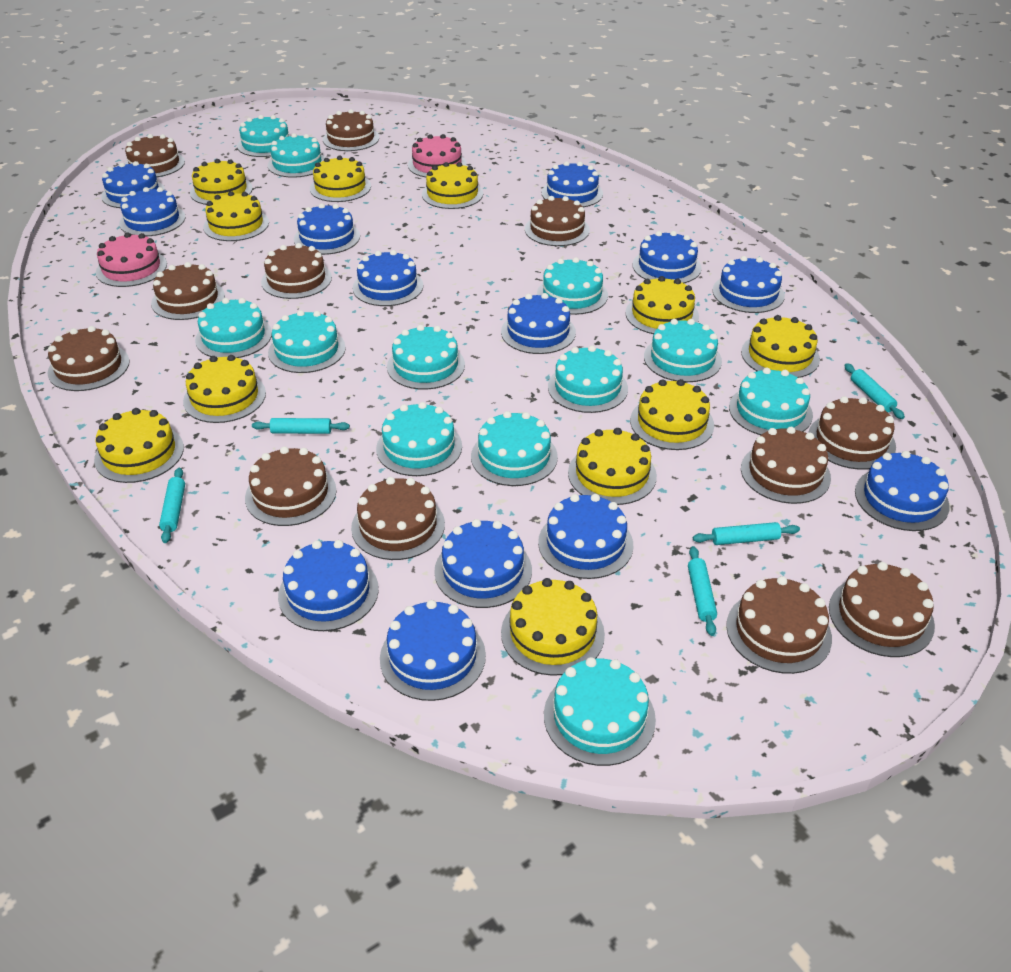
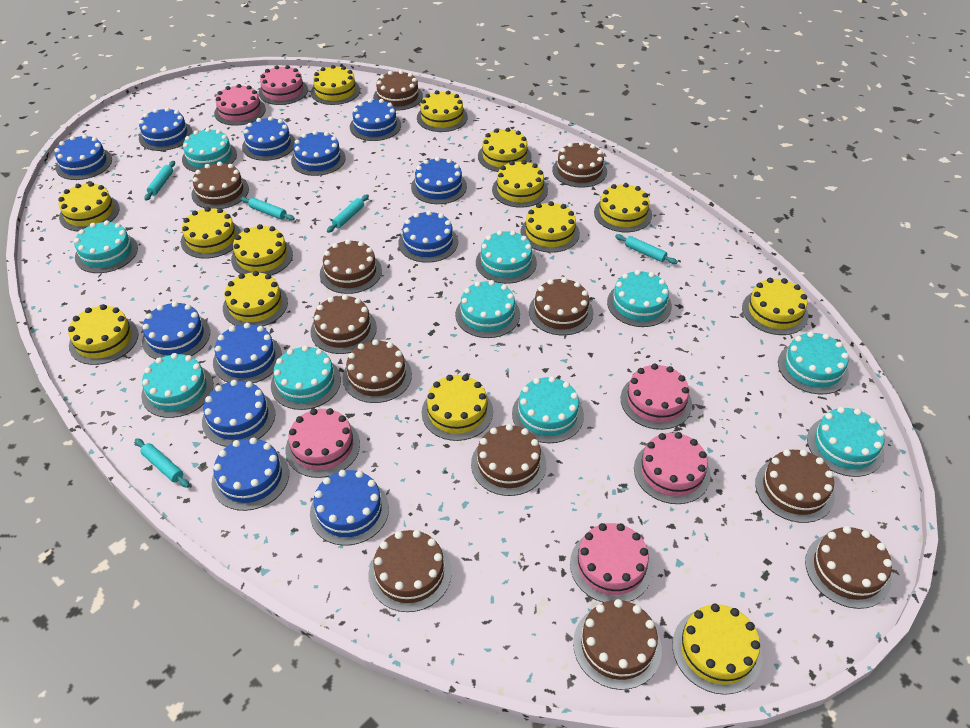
blue cake: 13 -> 12
pink cake: 2 -> 6
turquoise cake: 12 -> 10
yellow cake: 11 -> 14

